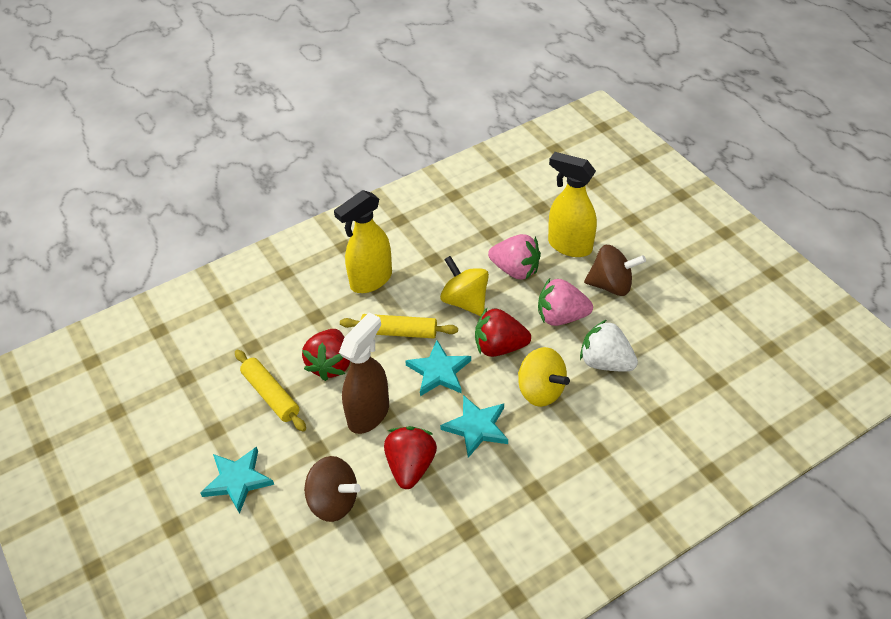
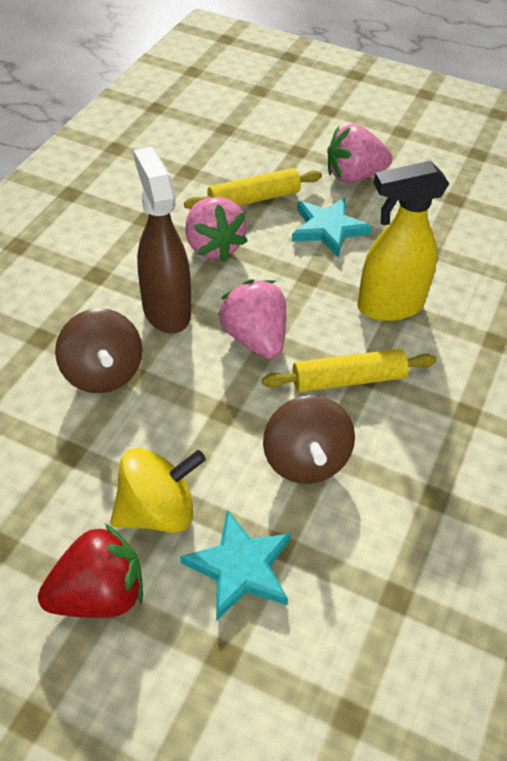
pink strawberry: 2 -> 3
red strawberry: 3 -> 1
turquoise star: 3 -> 2
white strawberry: 1 -> 0
yellow spinning top: 2 -> 1
yellow spray bottle: 2 -> 1

